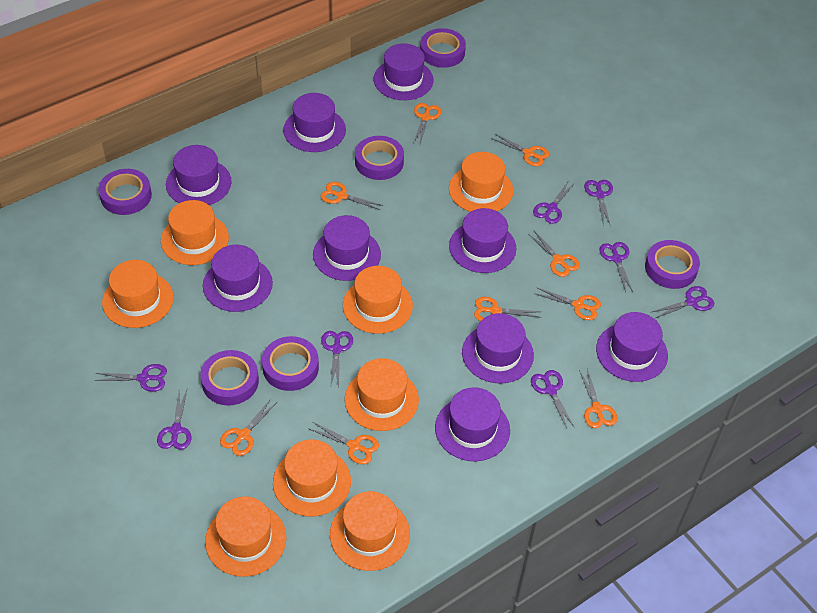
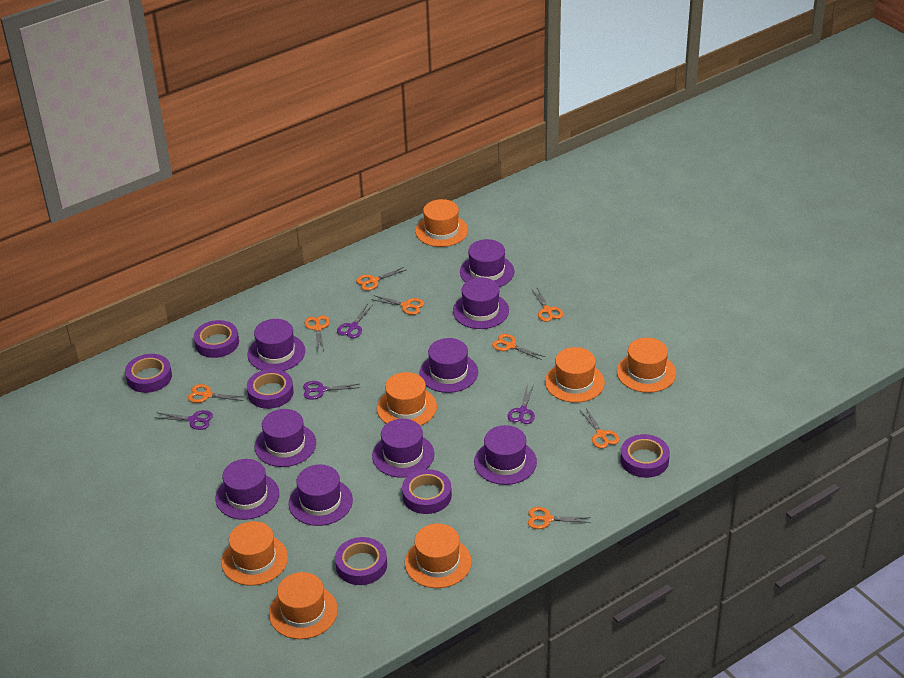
orange hat: 8 -> 7
orange scissors: 9 -> 8
purple scissors: 8 -> 4

